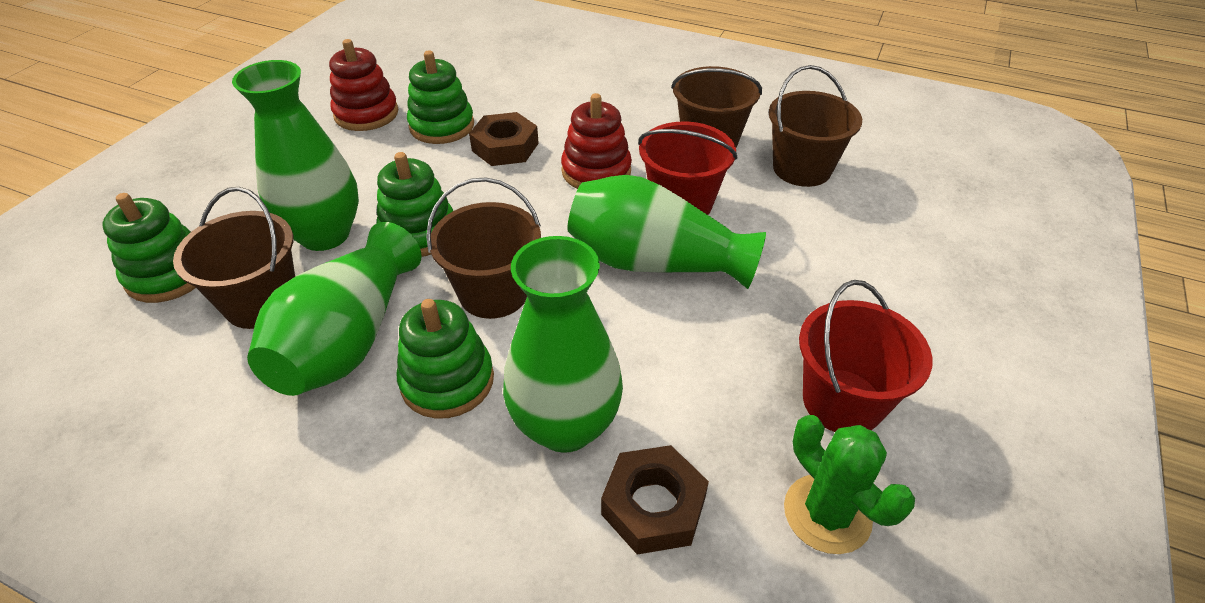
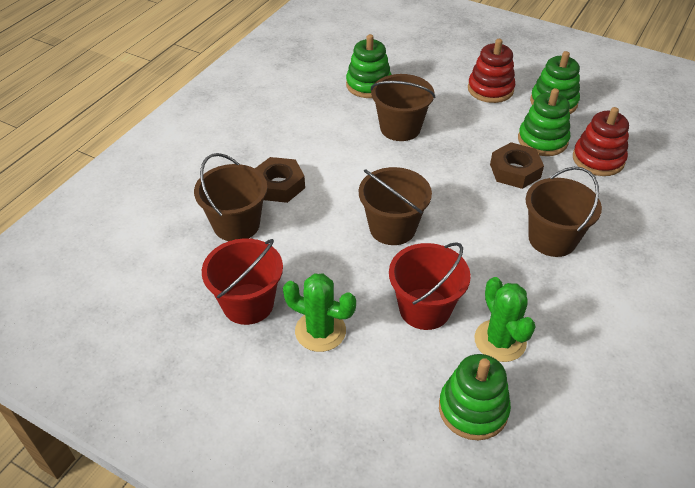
green cactus: 1 -> 2
green vase: 4 -> 0

